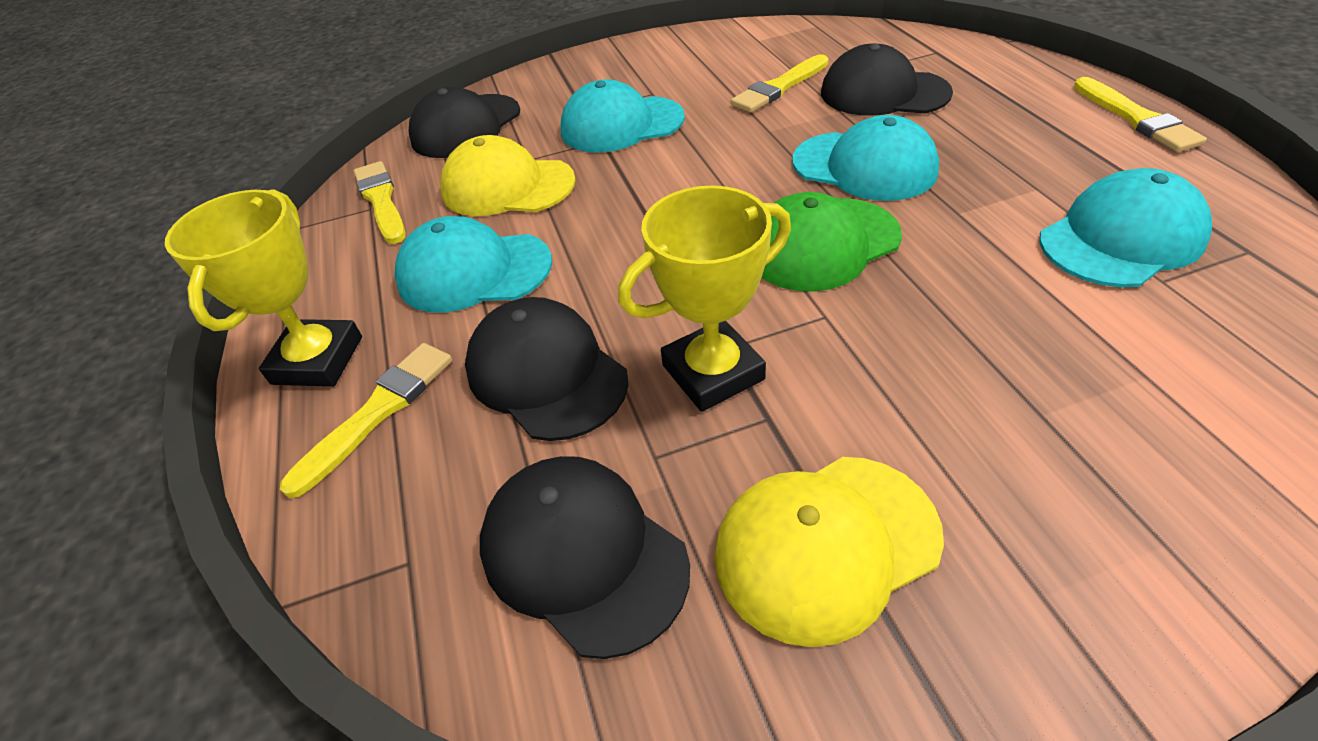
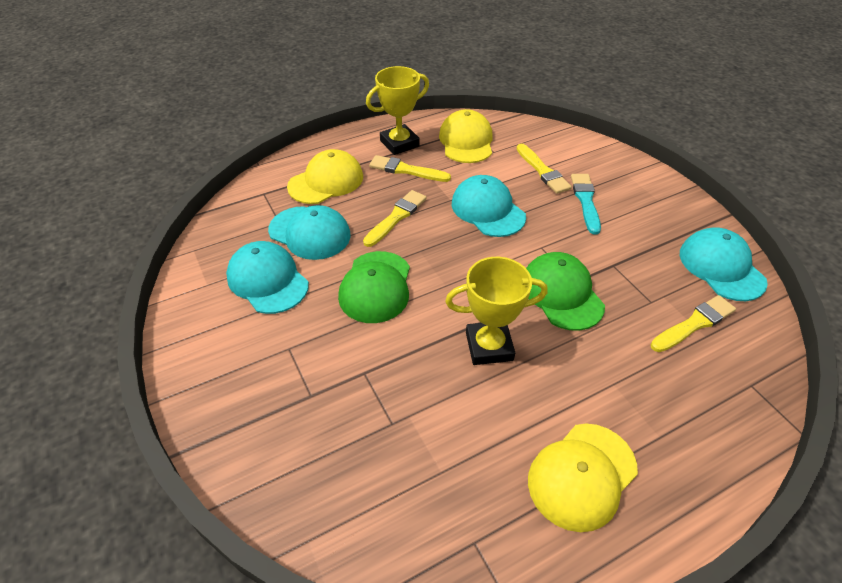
black cap: 4 -> 0
green cap: 1 -> 2
turquoise brush: 0 -> 1
yellow cap: 2 -> 3

